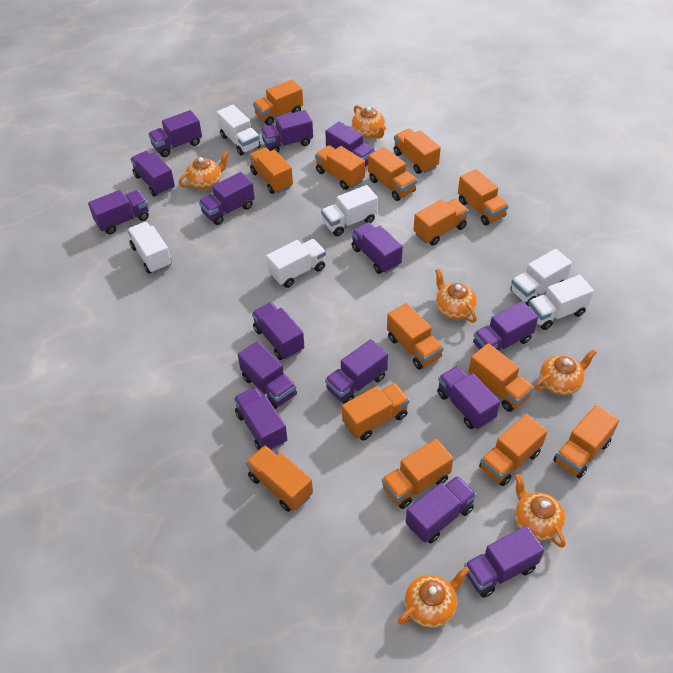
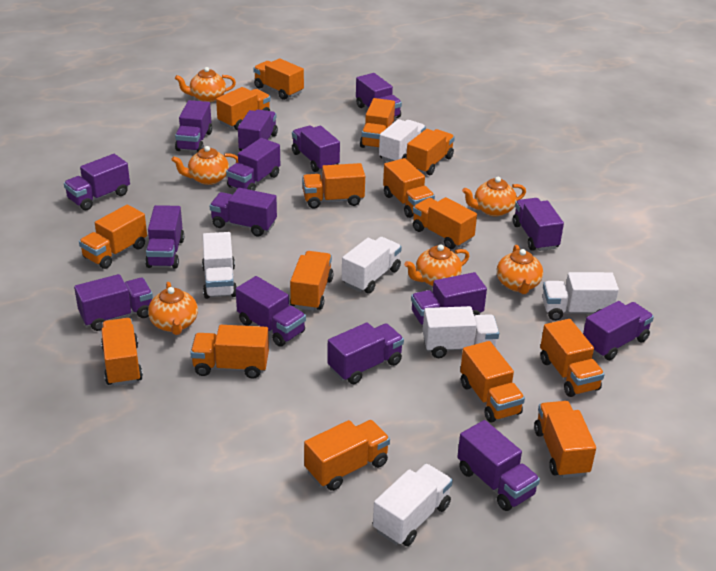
orange truck: 14 -> 15

